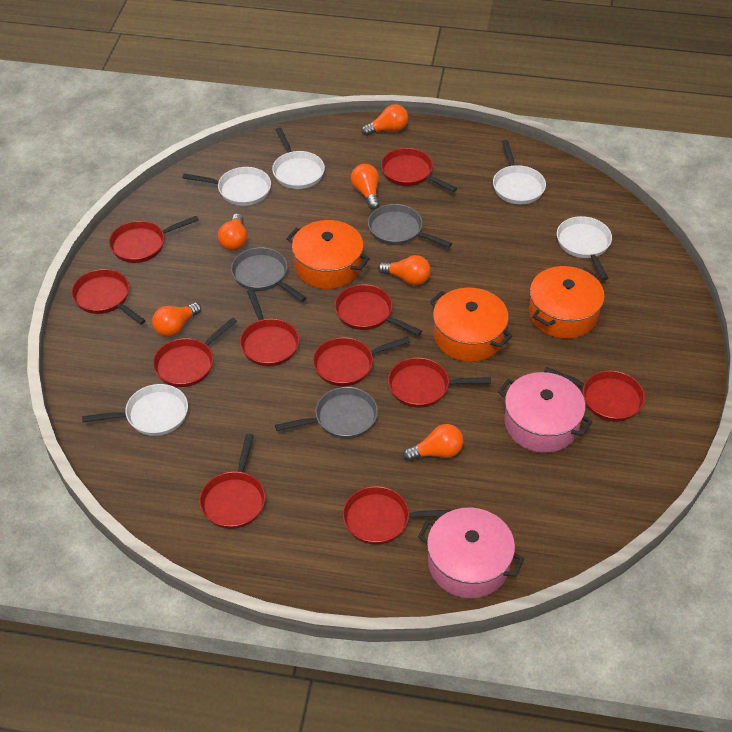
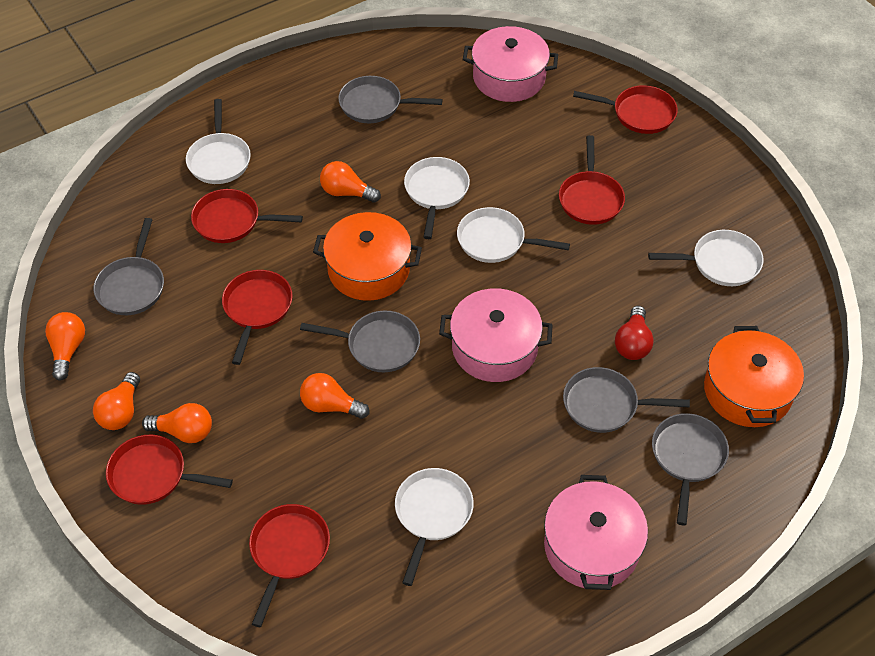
grey pan: 3 -> 5
orange light bulb: 6 -> 5
orange pot: 3 -> 2
pink pot: 2 -> 3
red light bulb: 0 -> 1
red pan: 11 -> 6

